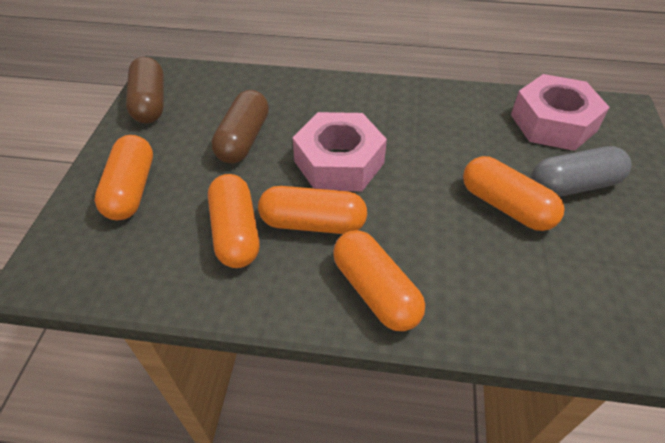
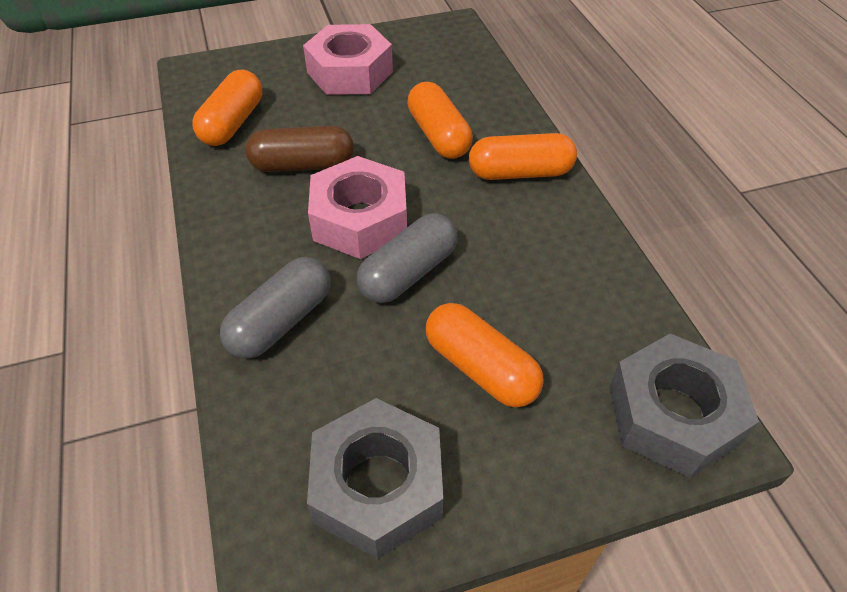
brown capsule: 2 -> 1
grey capsule: 1 -> 2
grey nut: 0 -> 2
orange capsule: 5 -> 4

